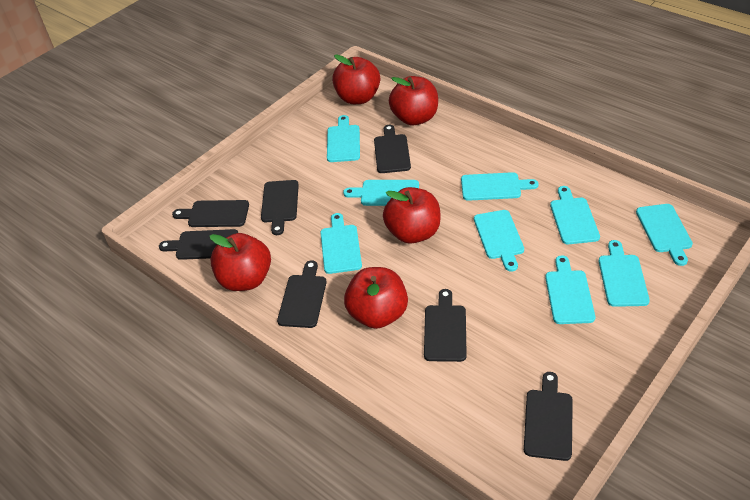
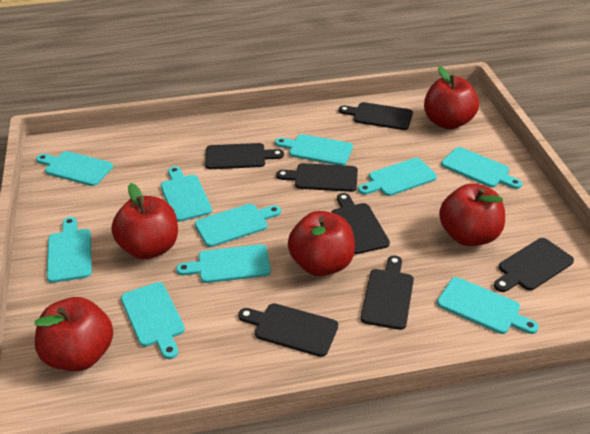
turquoise cutting board: 9 -> 10

